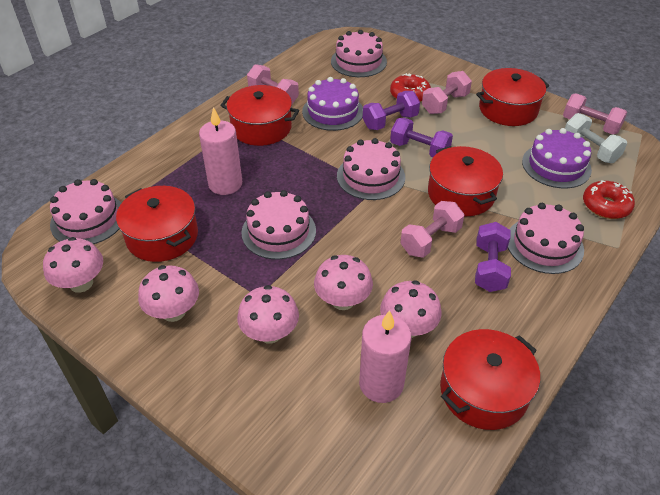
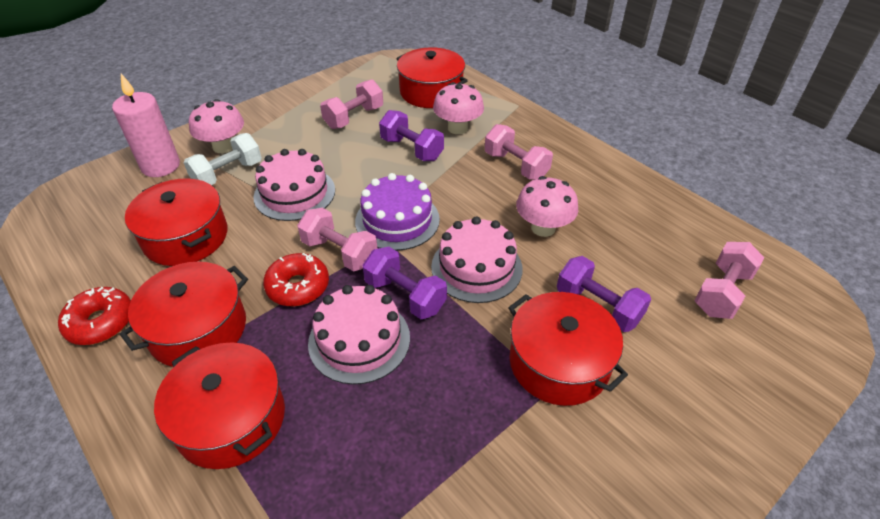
pink cake: 5 -> 3
pink candle: 2 -> 1
pink mushroom: 5 -> 3
purple cake: 2 -> 1

